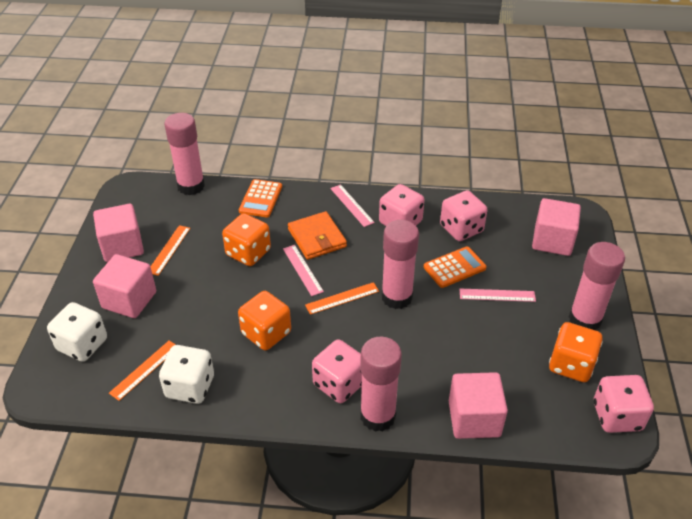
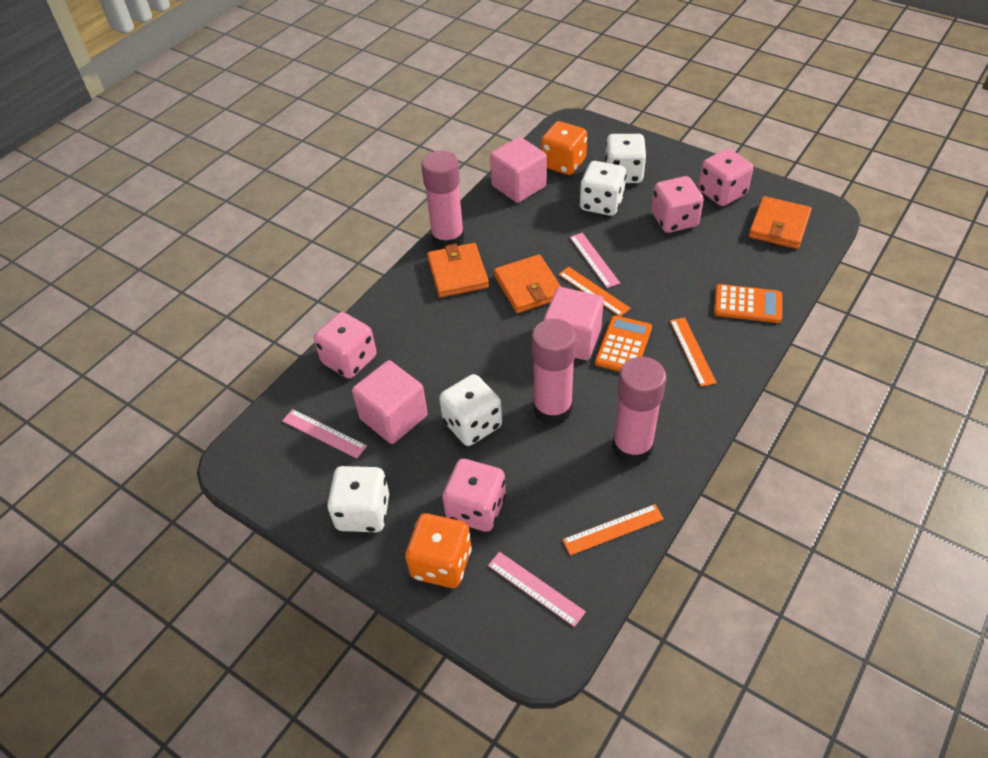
orange dice: 3 -> 2
orange wallet: 1 -> 3
pink cube: 4 -> 3
pink glue stick: 4 -> 3
white dice: 2 -> 4

